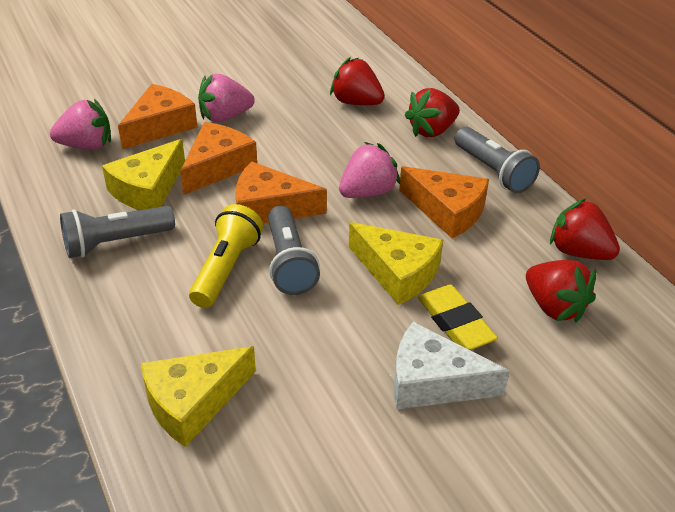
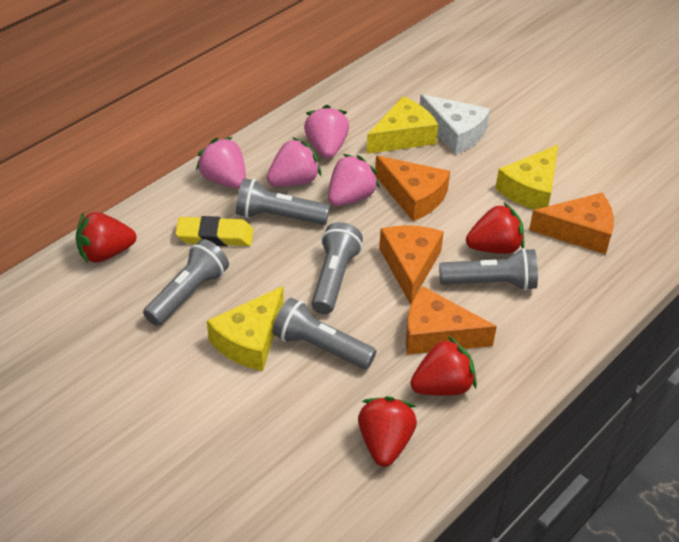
grey flashlight: 3 -> 5
pink strawberry: 3 -> 4
yellow flashlight: 1 -> 0

